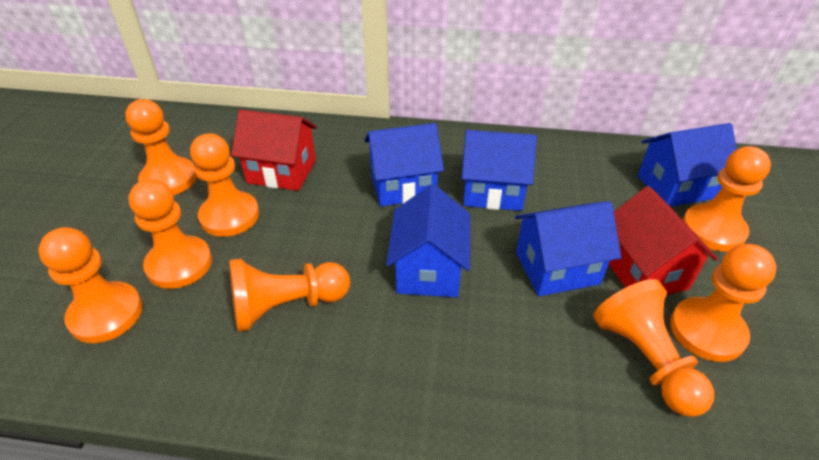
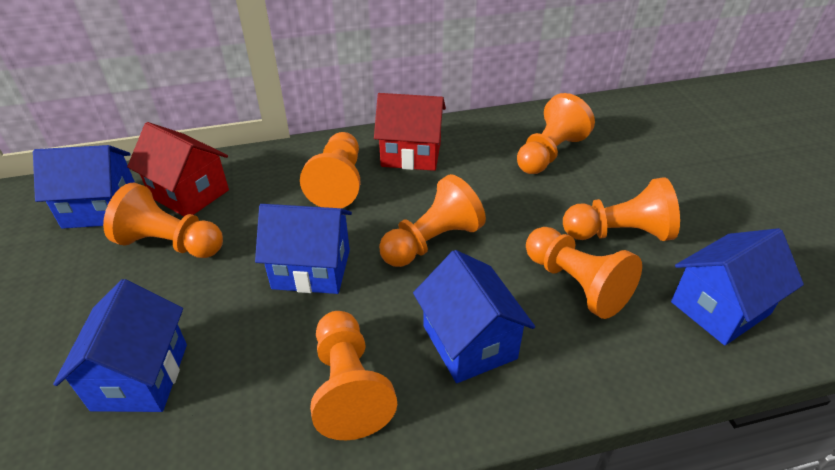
orange pawn: 8 -> 7

